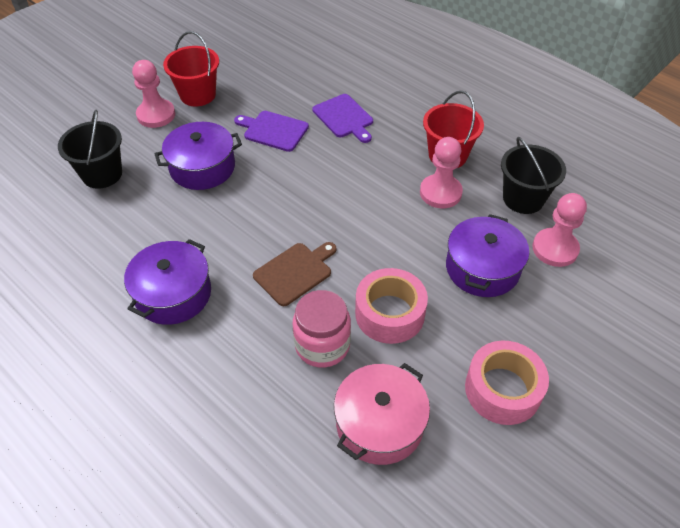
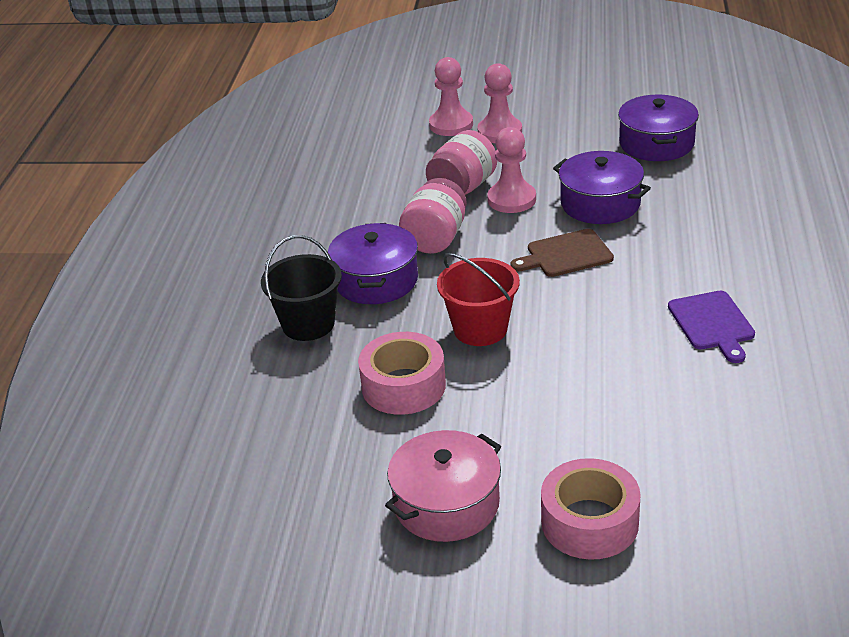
black bucket: 2 -> 1
pink jar: 1 -> 2
purple cutting board: 2 -> 1
red bucket: 2 -> 1

